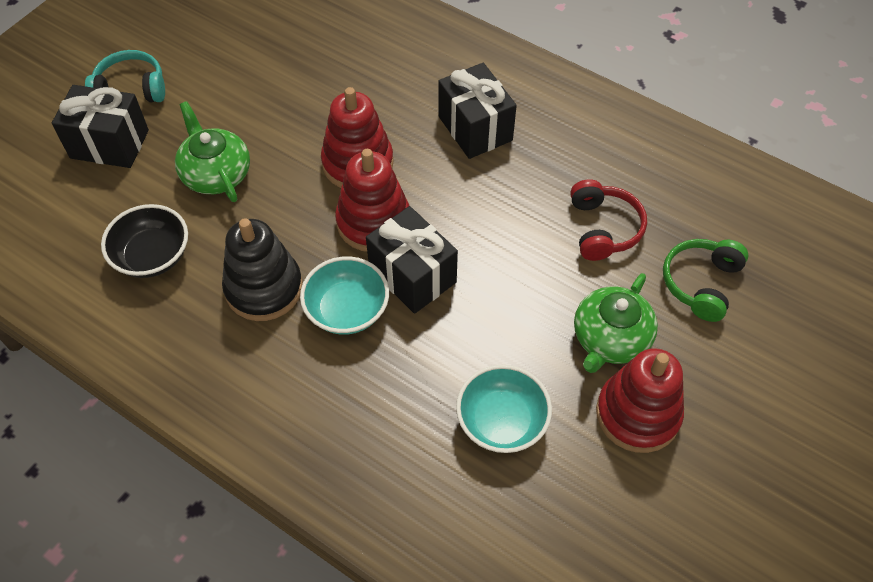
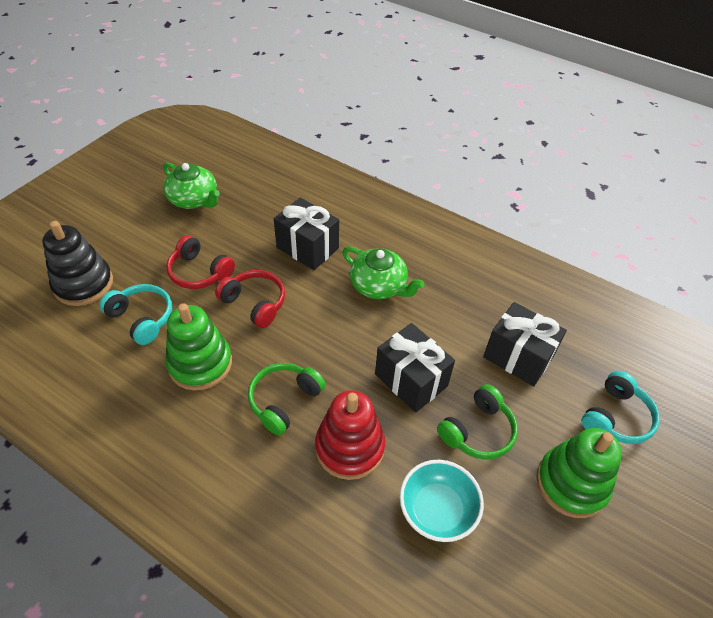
black bowl: 1 -> 0
green headphones: 1 -> 2
green stacking toy: 0 -> 2
red headphones: 1 -> 2
red stacking toy: 3 -> 1
turquoise bowl: 2 -> 1
turquoise headphones: 1 -> 2

